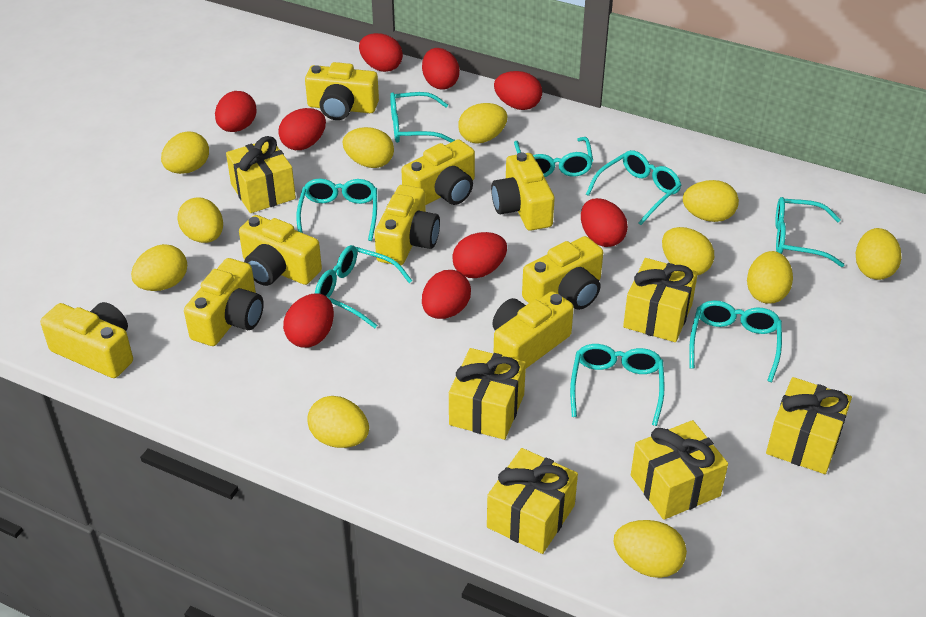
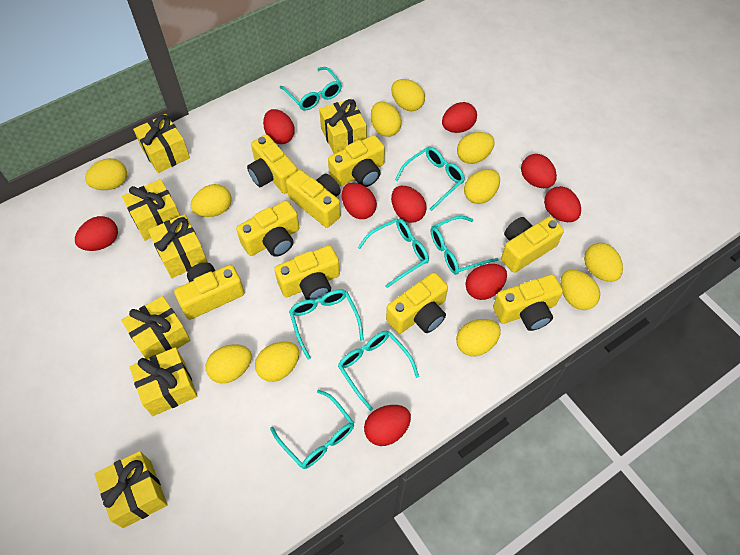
turquoise glasses: 8 -> 7
yellow gift: 6 -> 7

